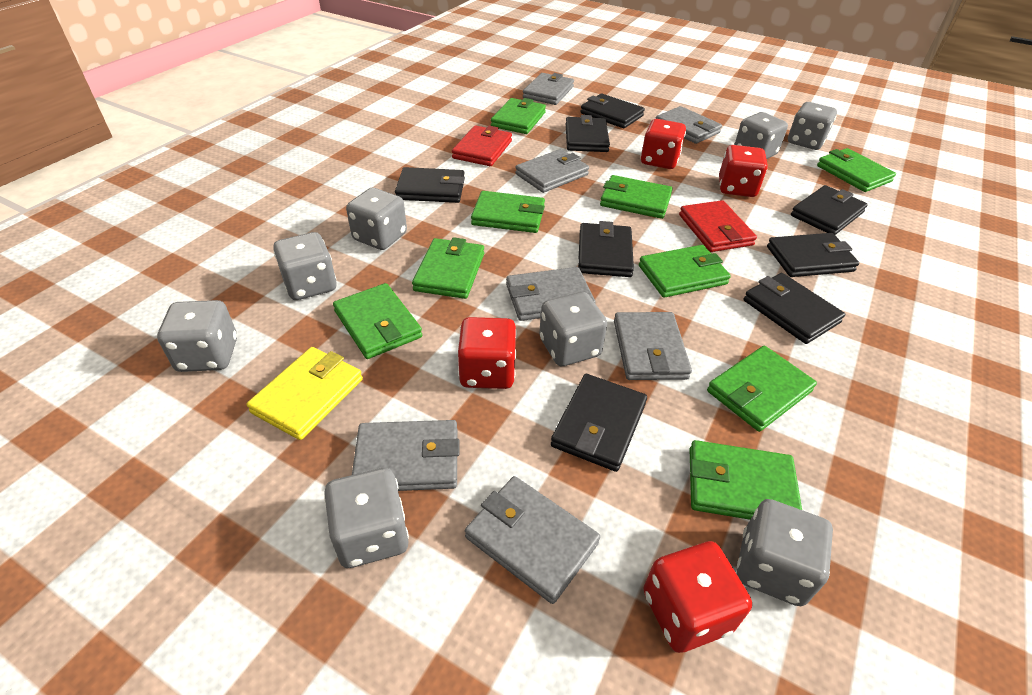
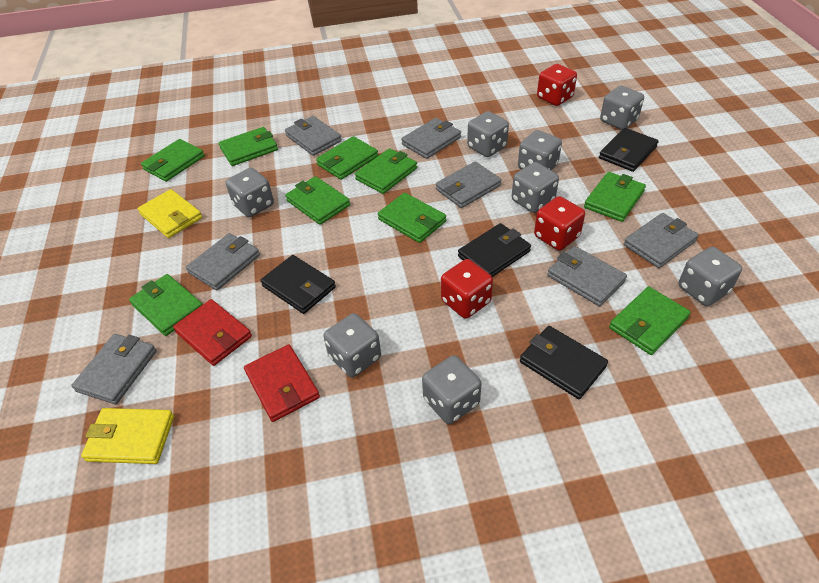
black wallet: 8 -> 4
red dice: 4 -> 3
yellow wallet: 1 -> 2

